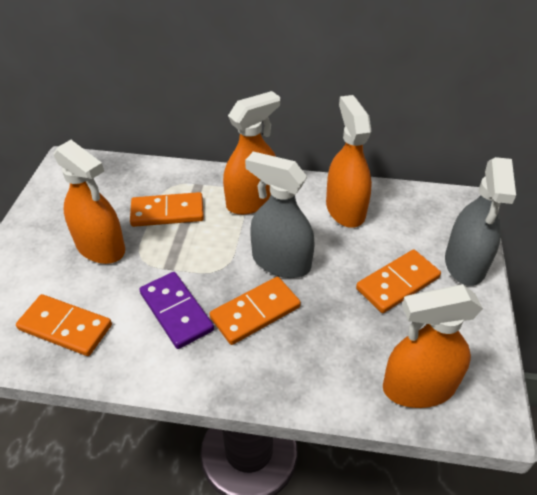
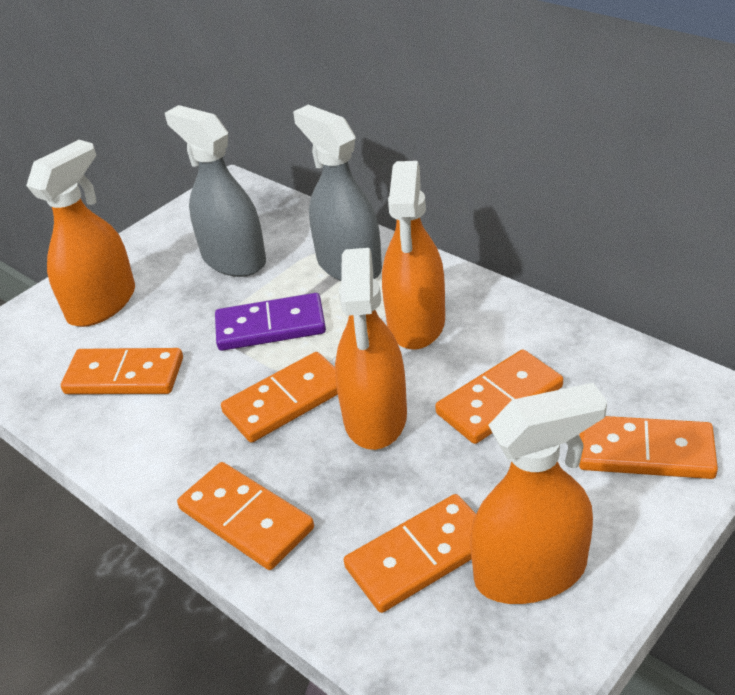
orange domino: 4 -> 6

